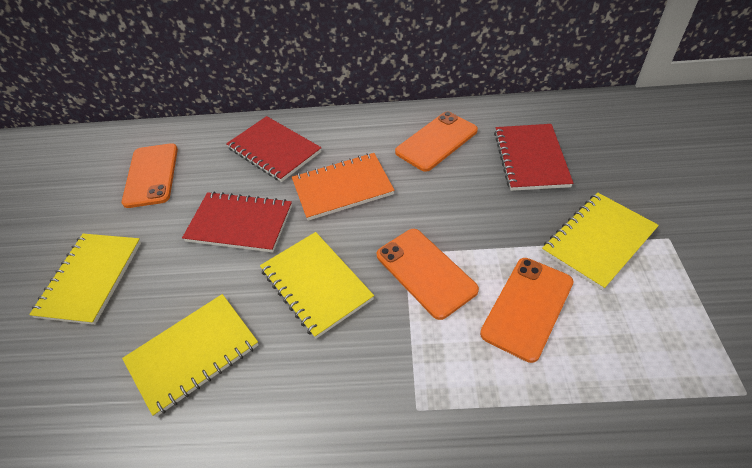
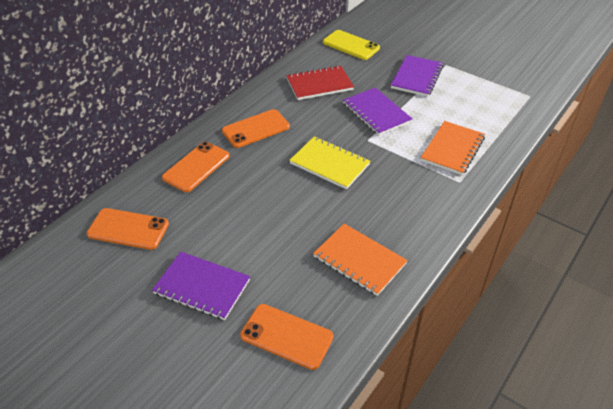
orange notebook: 1 -> 2
purple notebook: 0 -> 3
red notebook: 3 -> 1
yellow notebook: 4 -> 1
yellow phone: 0 -> 1

